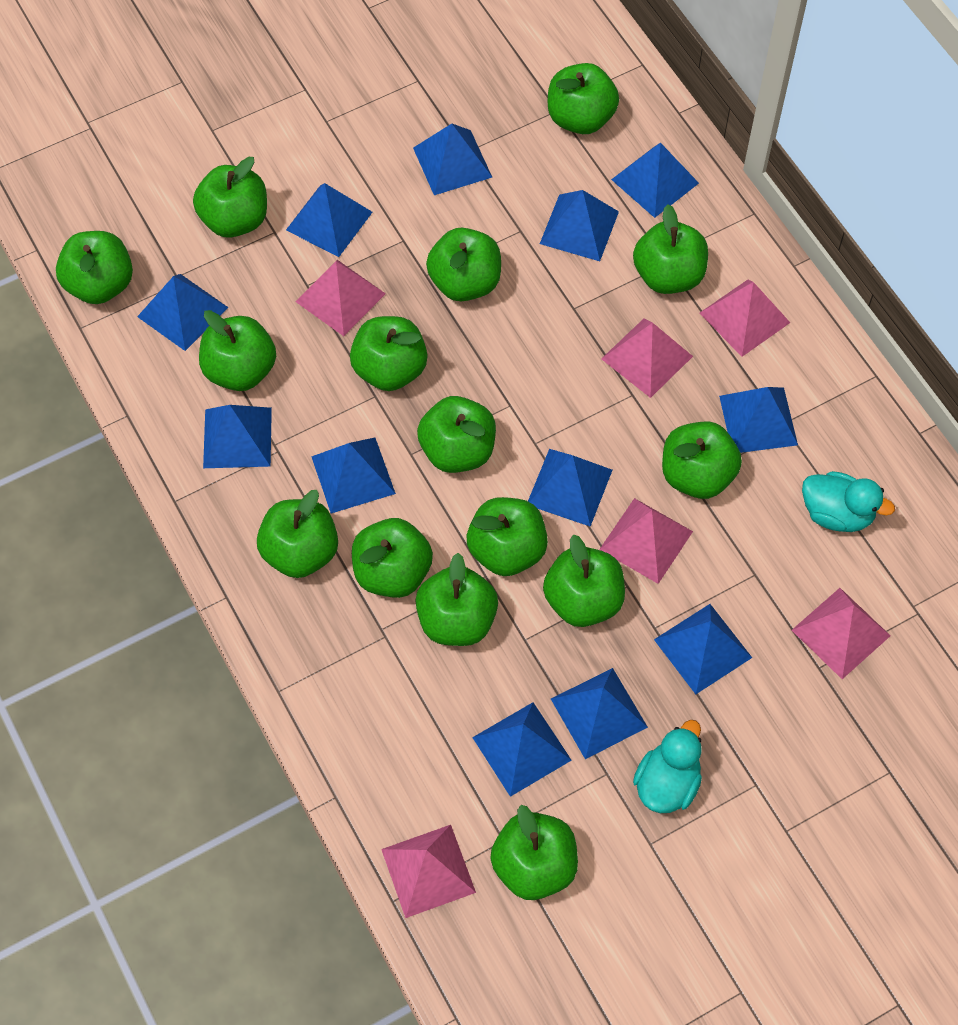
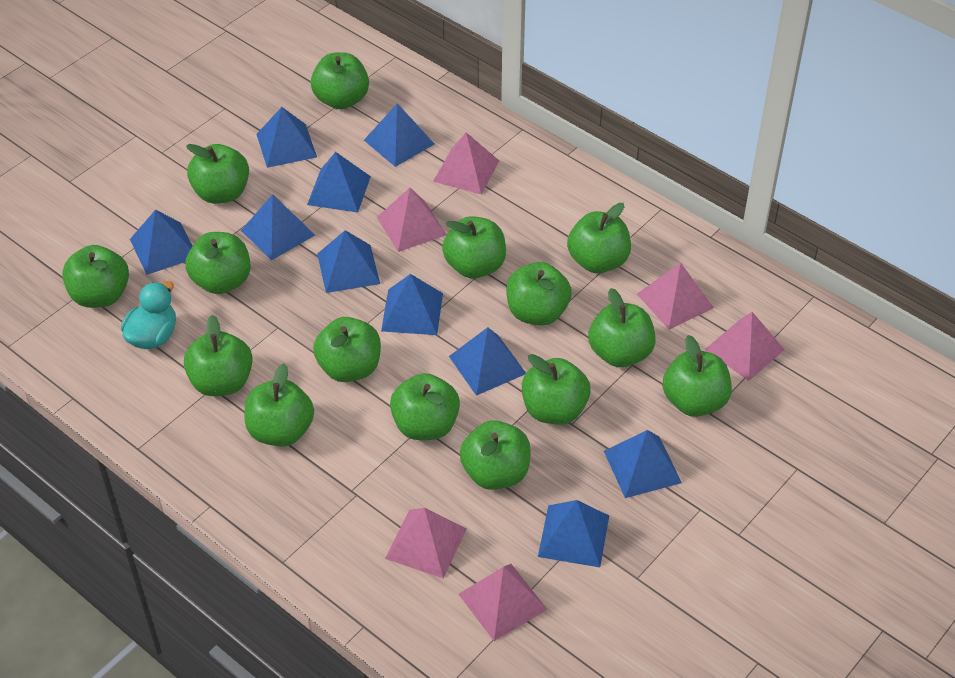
blue pyramid: 12 -> 10
turquoise duck: 2 -> 1

